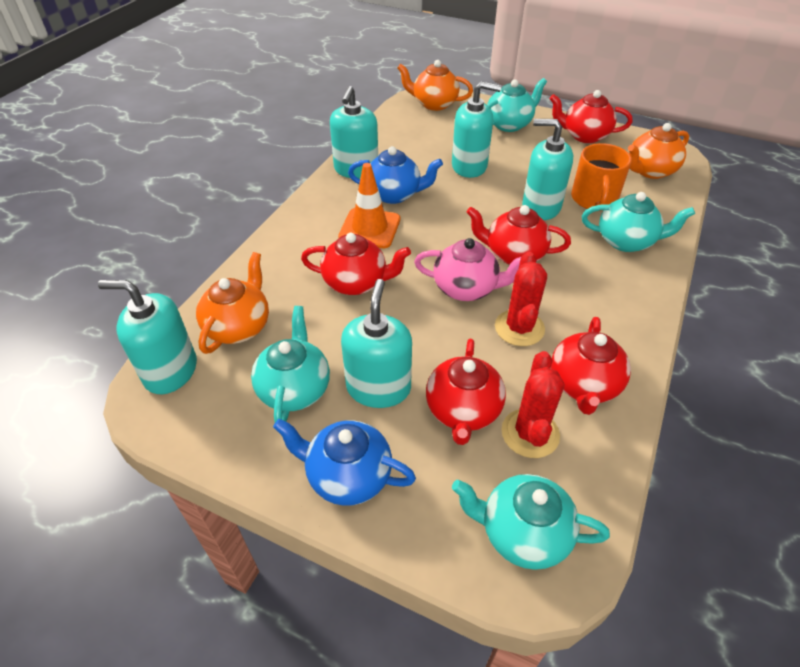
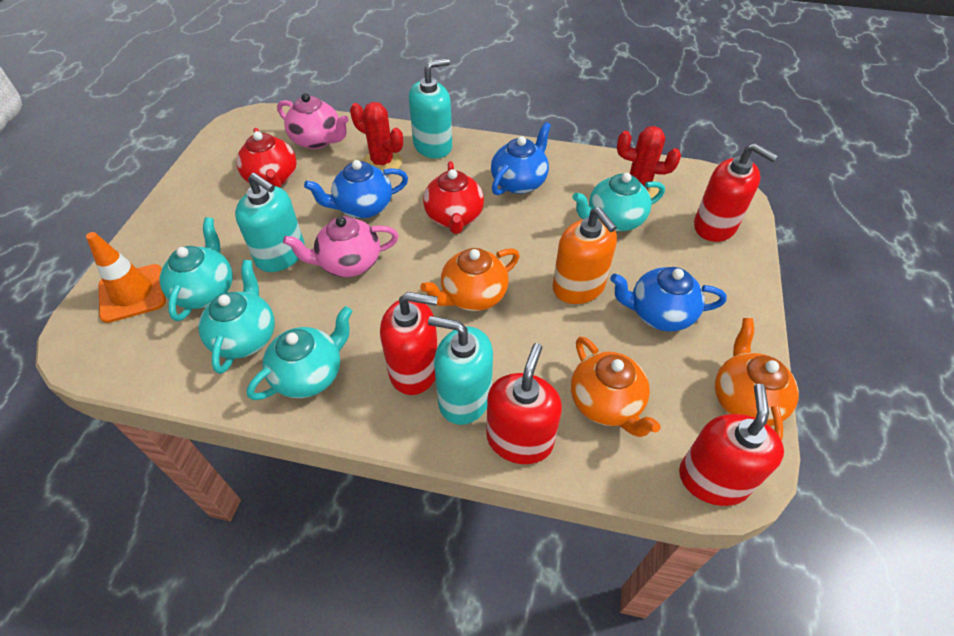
blue teapot: 2 -> 3
orange mug: 1 -> 0
orange soap dispenser: 0 -> 1
pink teapot: 1 -> 2
red soap dispenser: 0 -> 4
red teapot: 5 -> 2
turquoise soap dispenser: 5 -> 3

